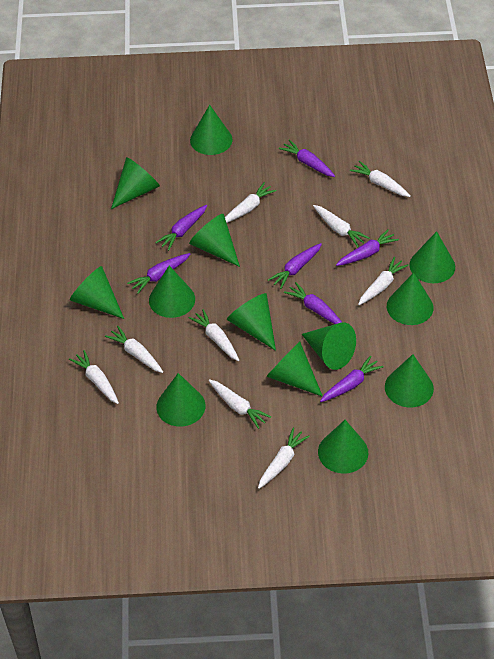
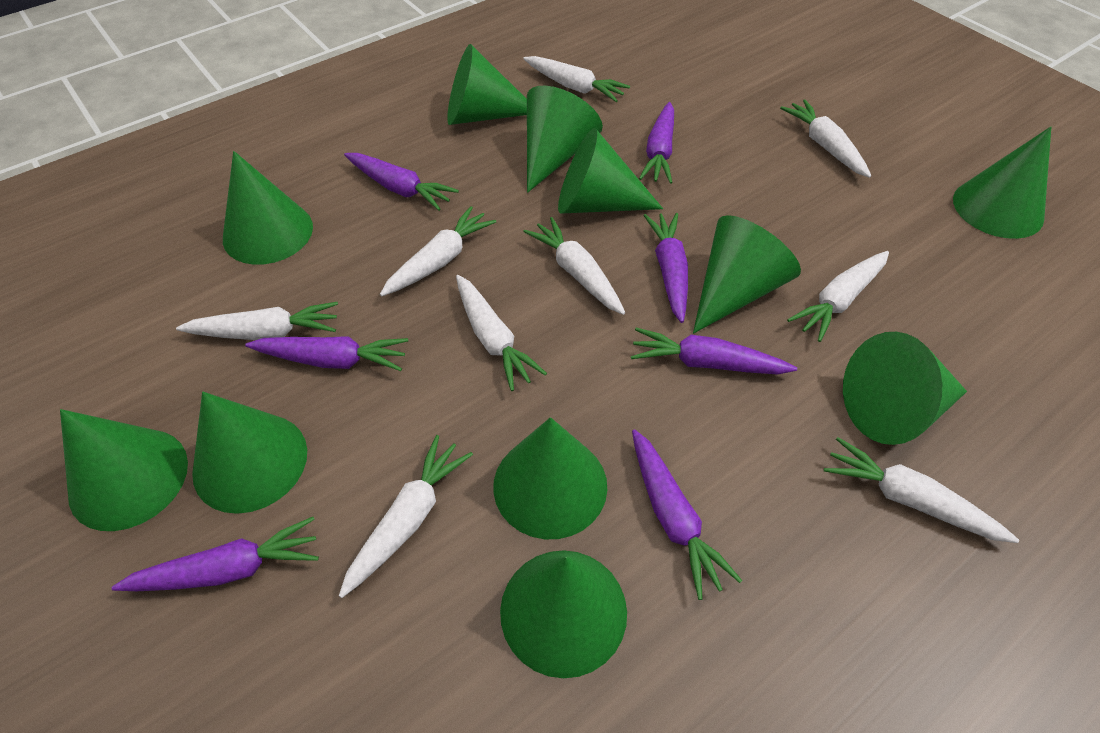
green cone: 13 -> 11

